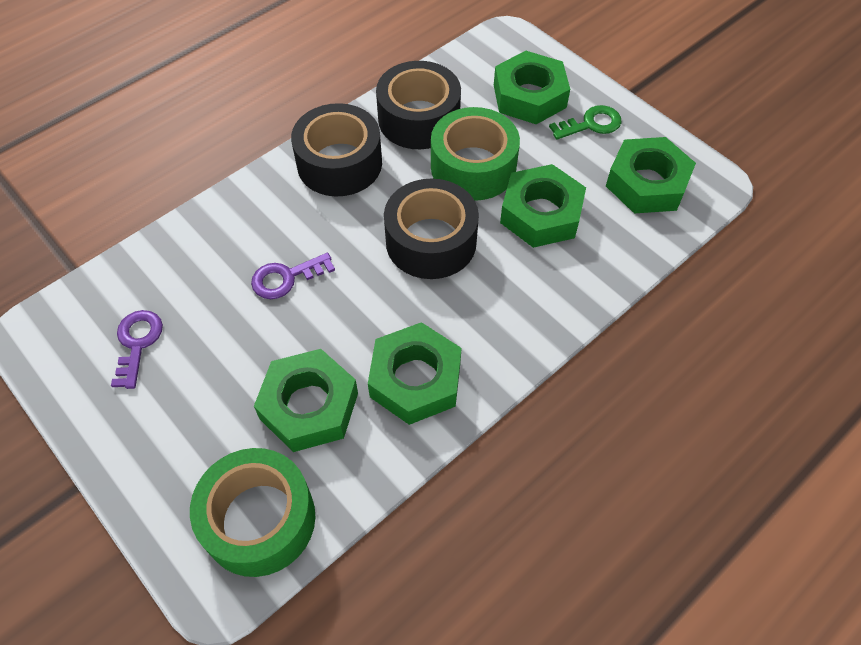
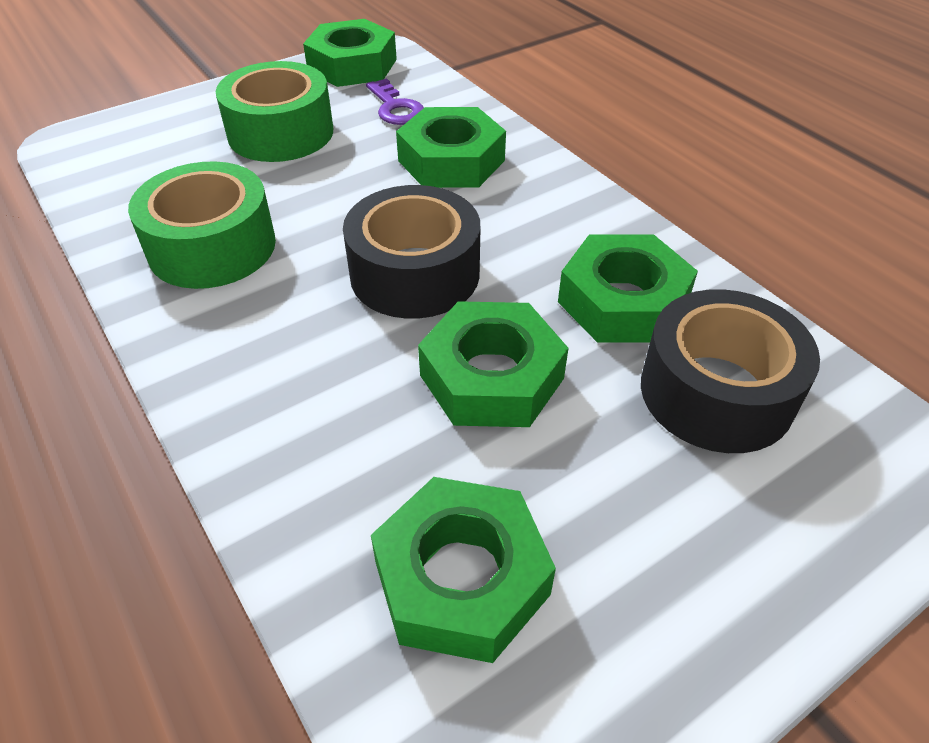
black tape: 3 -> 2
green key: 1 -> 0
purple key: 2 -> 1

